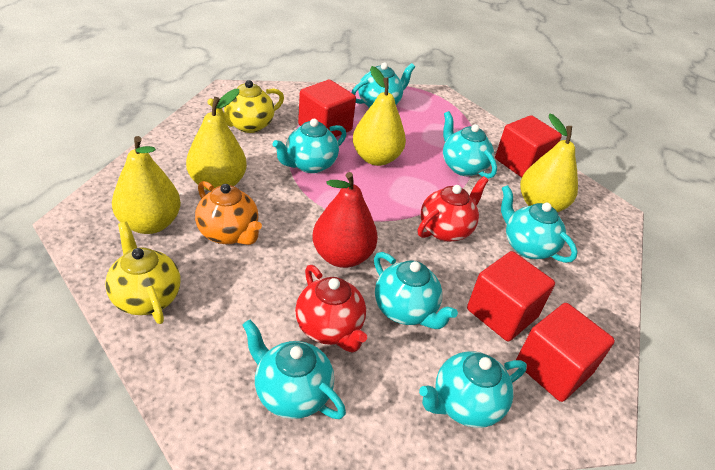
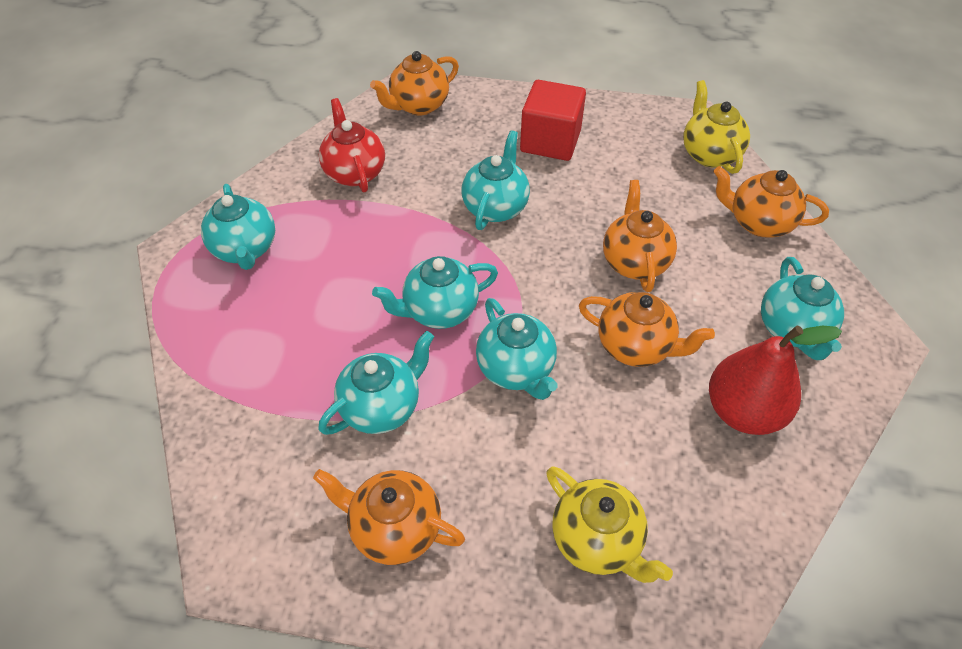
orange teapot: 1 -> 5
red cube: 4 -> 1
red teapot: 2 -> 1
turquoise teapot: 7 -> 6
yellow pear: 4 -> 0

